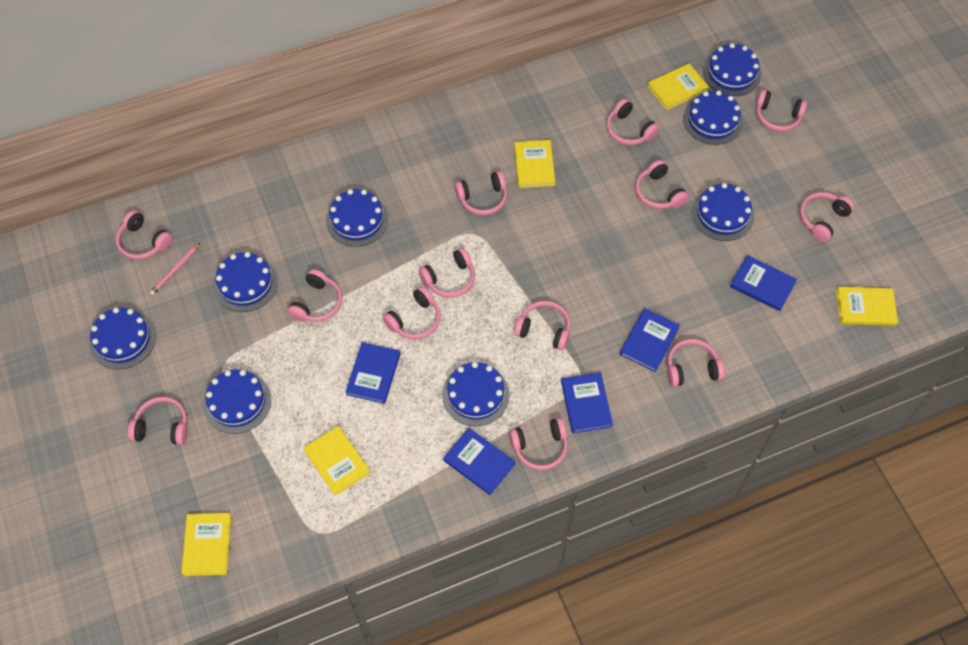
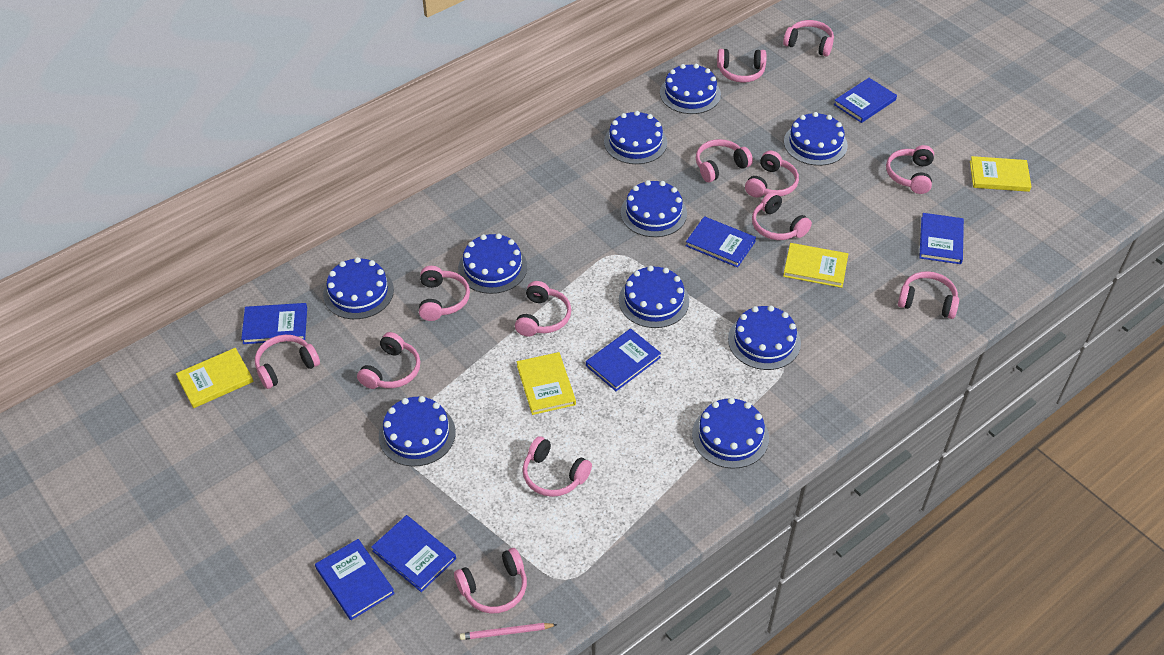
blue book: 5 -> 7
blue cake: 8 -> 10
yellow book: 5 -> 4

